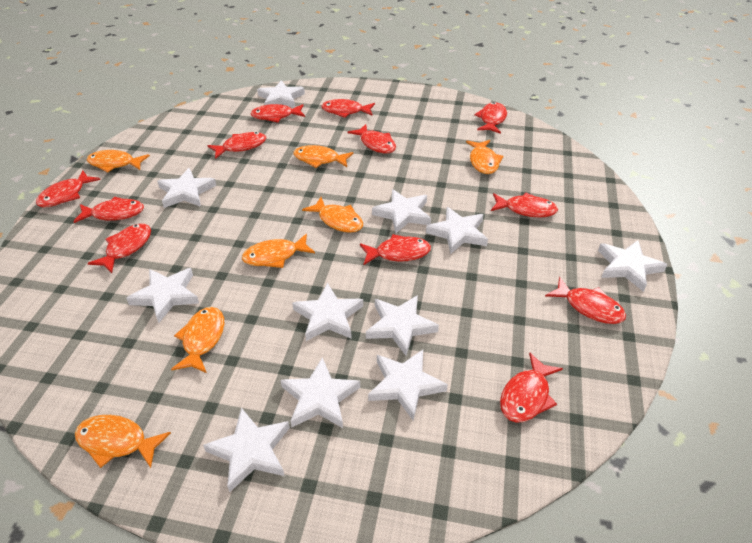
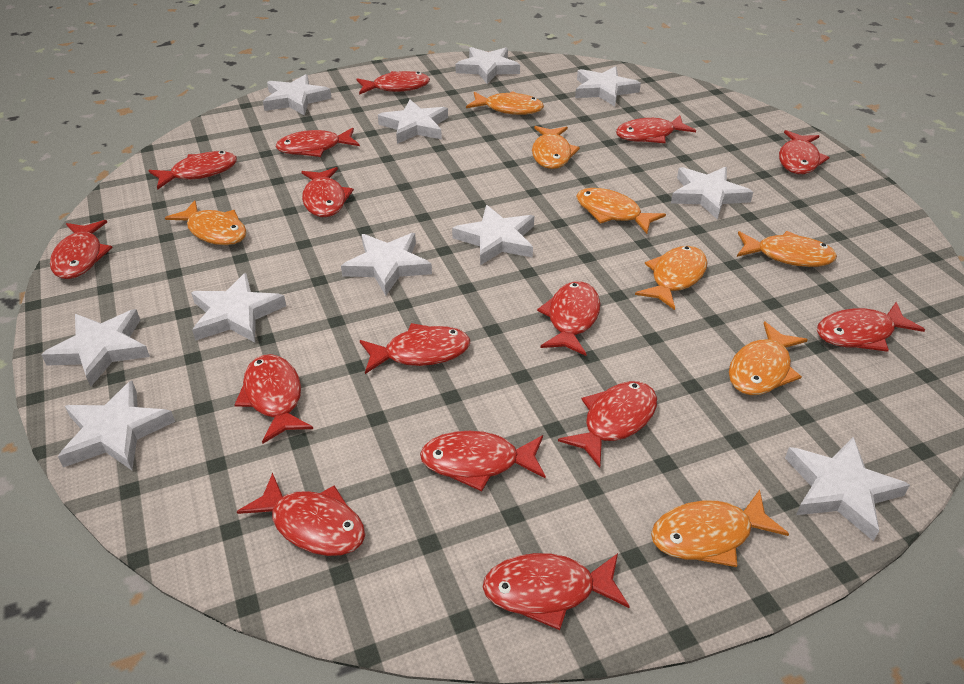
orange fish: 7 -> 8
red fish: 12 -> 15

